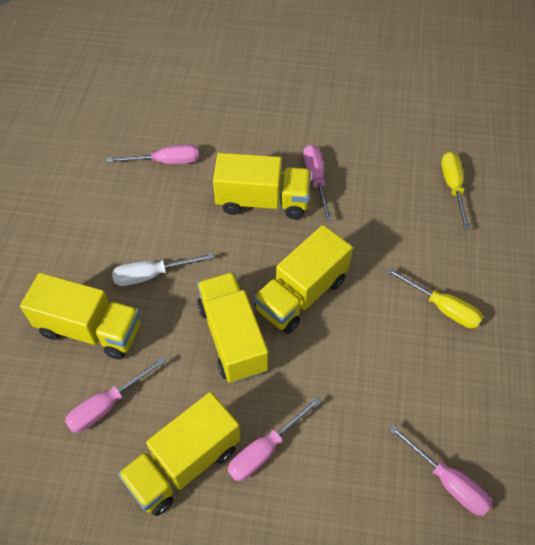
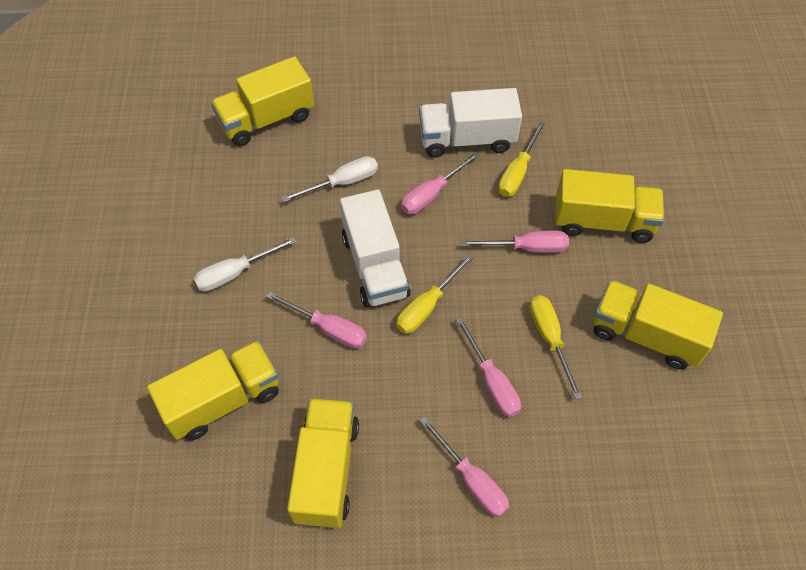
white screwdriver: 1 -> 2
white truck: 0 -> 2
yellow screwdriver: 2 -> 3

